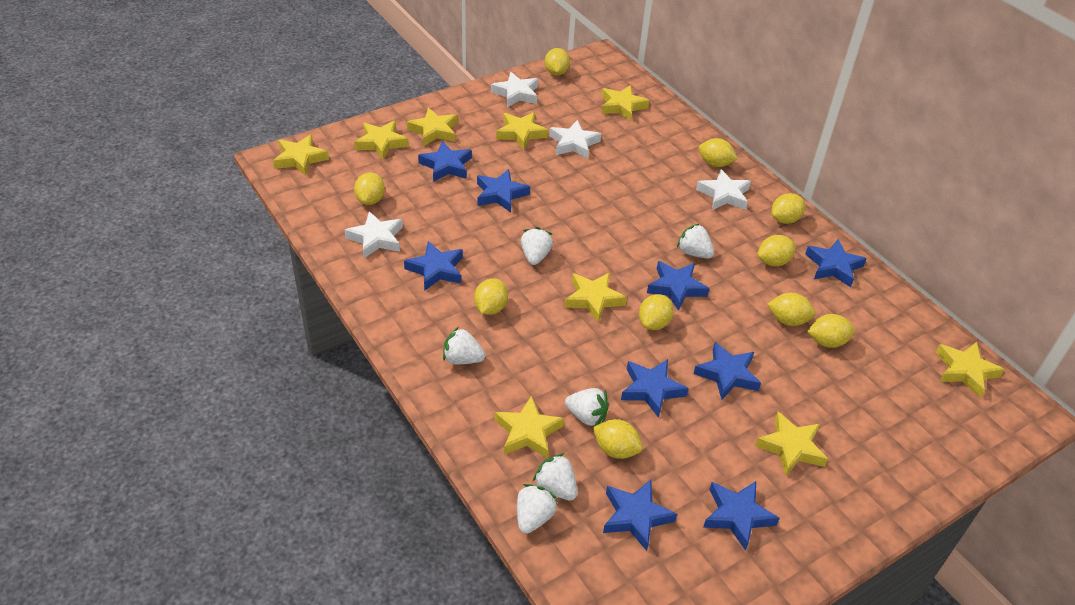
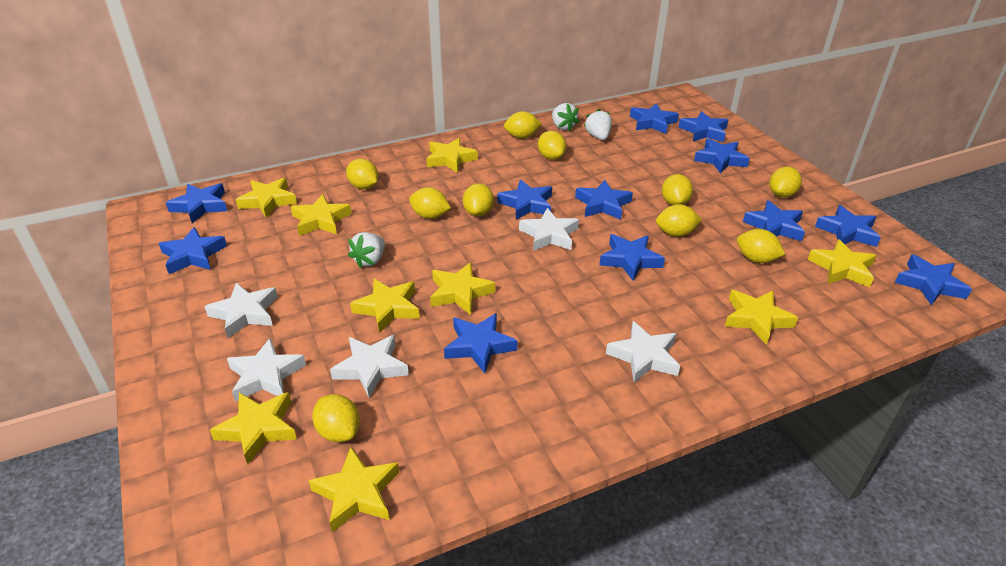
blue star: 9 -> 12
white star: 4 -> 5
white strawberry: 6 -> 3

